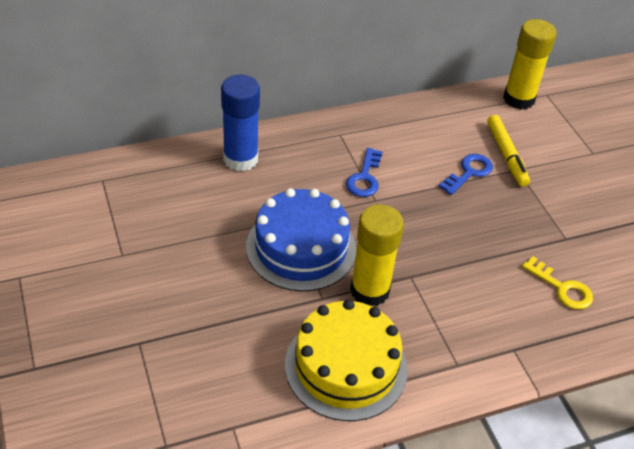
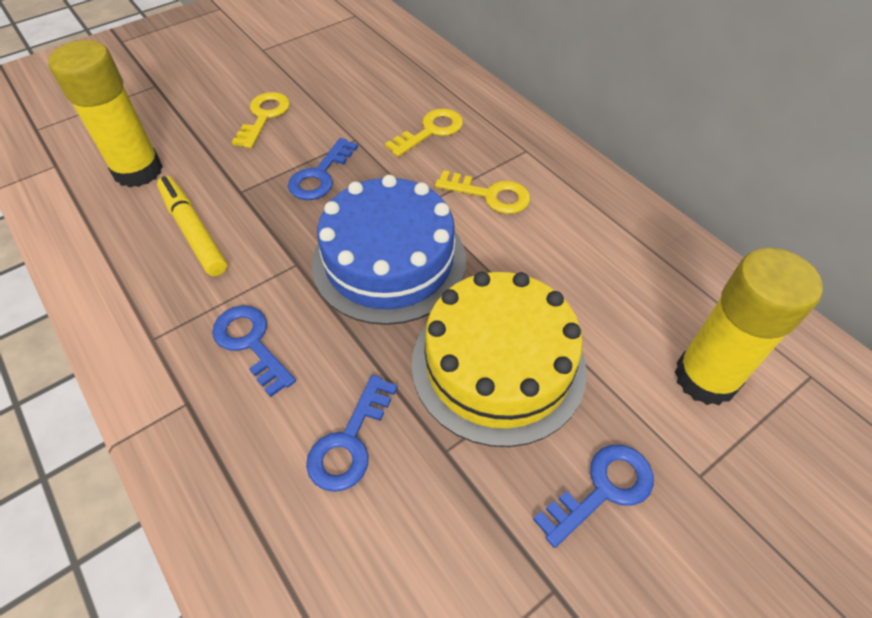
blue glue stick: 1 -> 0
blue key: 2 -> 4
yellow key: 1 -> 3

